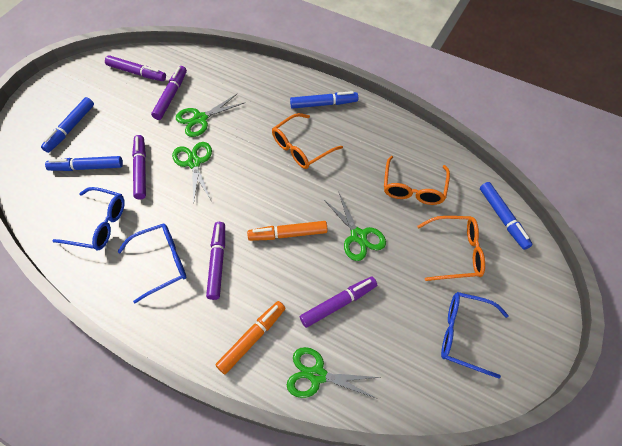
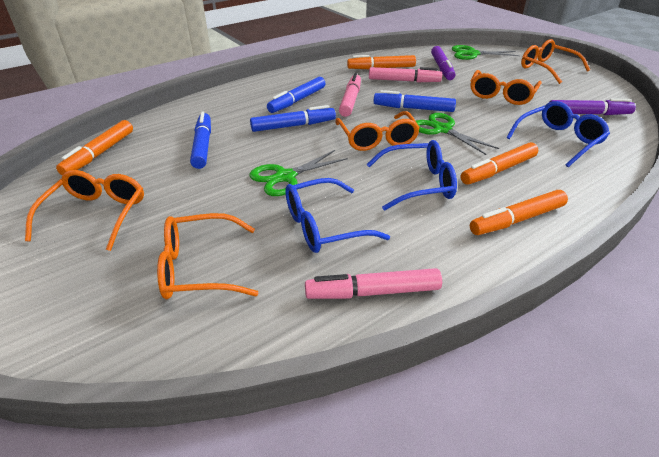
green scissors: 4 -> 3
orange glasses: 3 -> 5
orange marker: 2 -> 4
pink marker: 0 -> 3
purple marker: 5 -> 2

